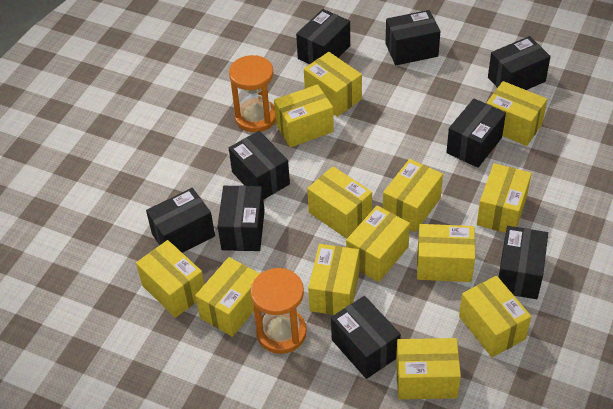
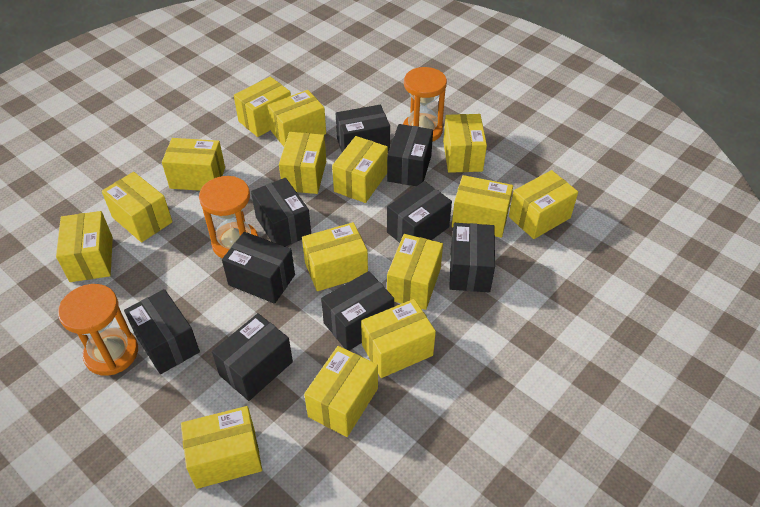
orange hourglass: 2 -> 3
yellow box: 13 -> 15

